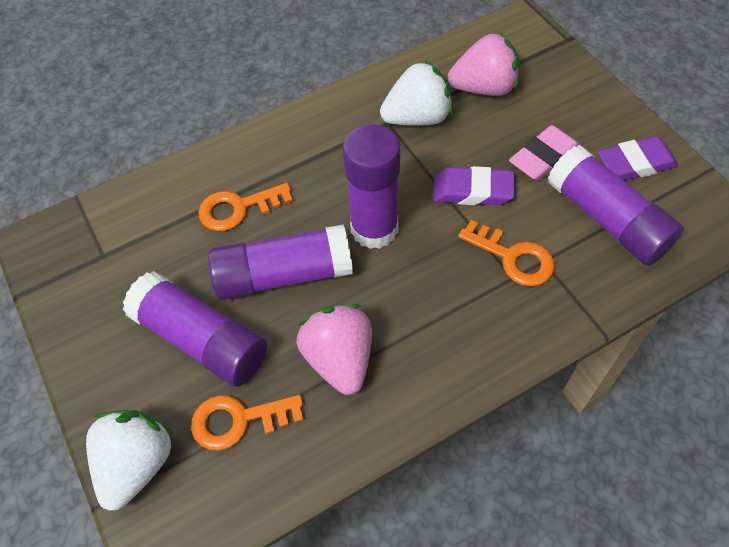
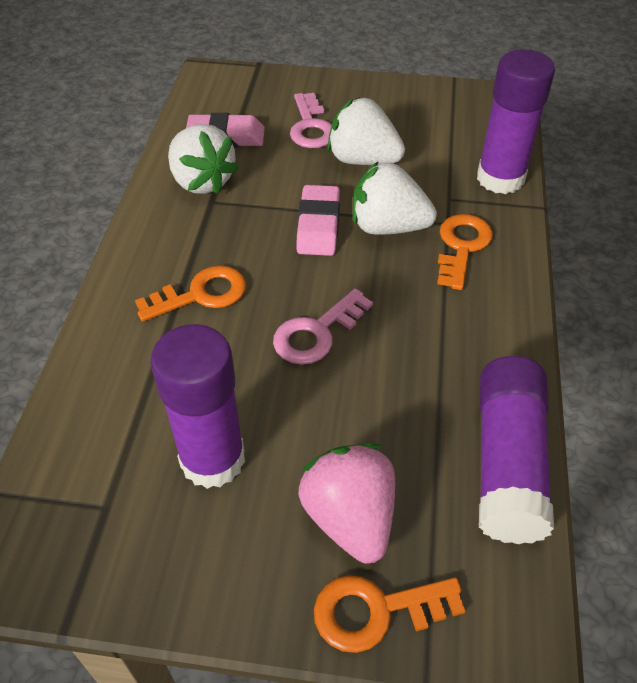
pink eraser: 1 -> 2
pink key: 0 -> 2
pink strawberry: 2 -> 1
purple eraser: 2 -> 0
purple glue stick: 4 -> 3
white strawberry: 2 -> 3

